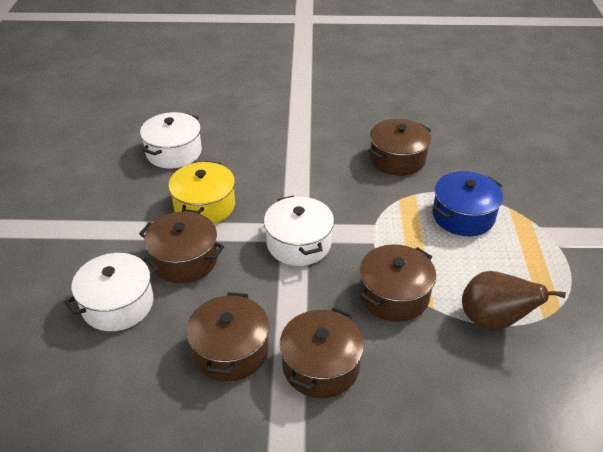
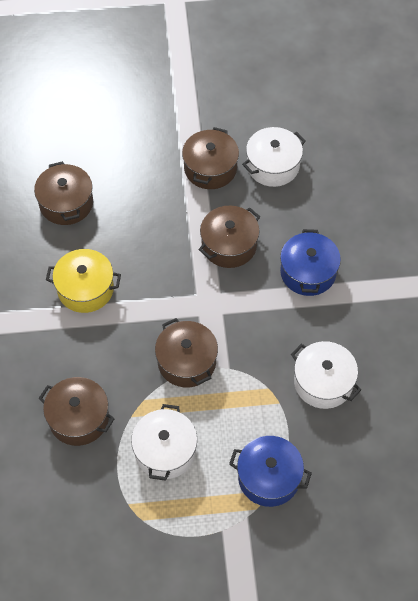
blue pot: 1 -> 2
brown pear: 1 -> 0

